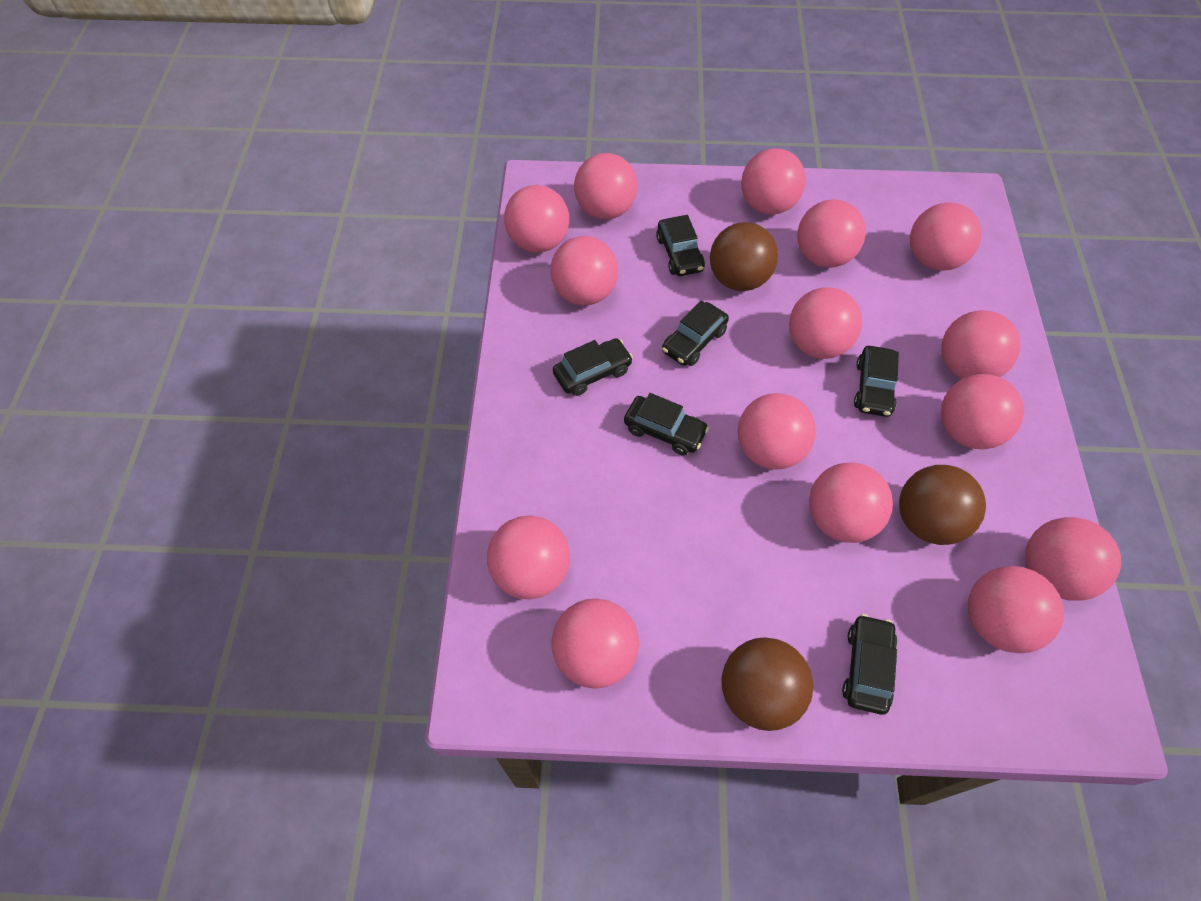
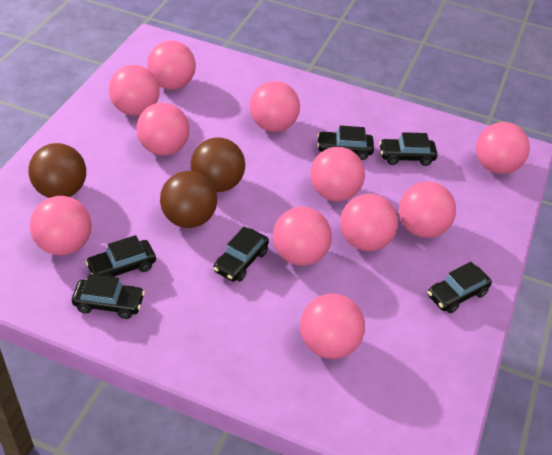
pink ball: 15 -> 11

